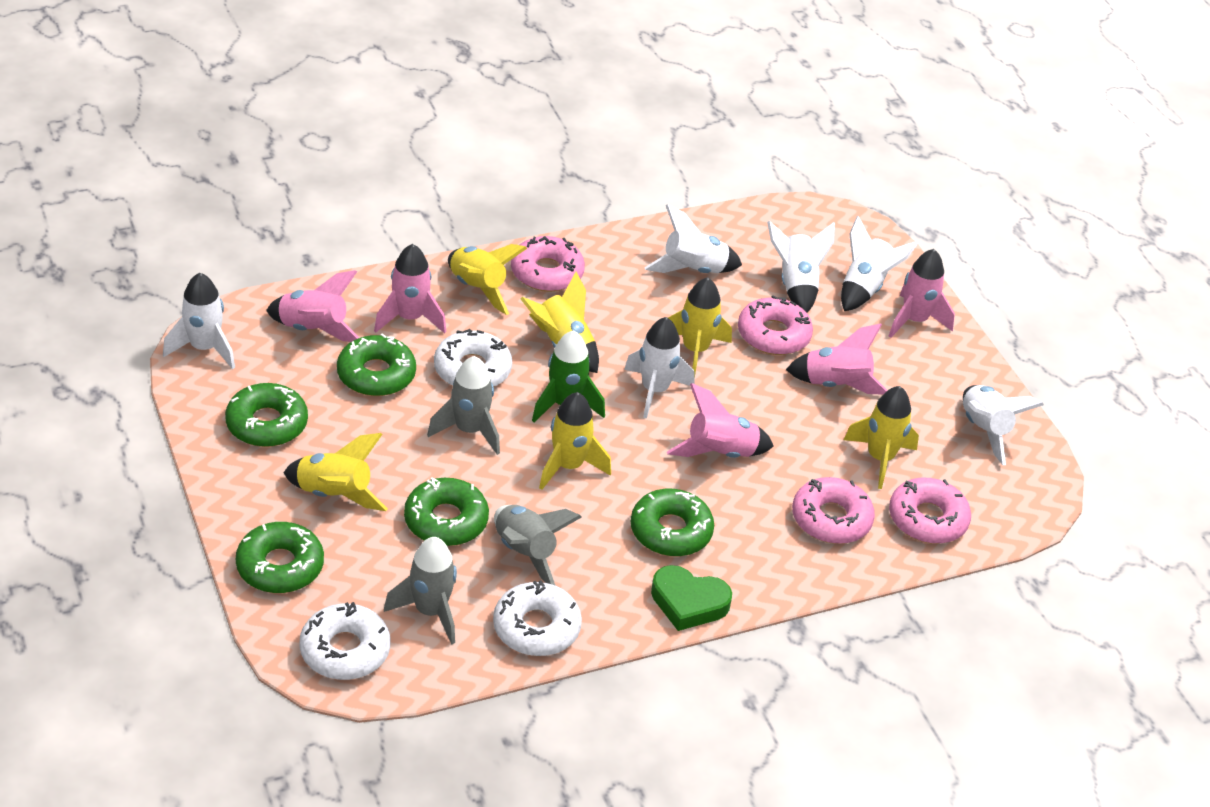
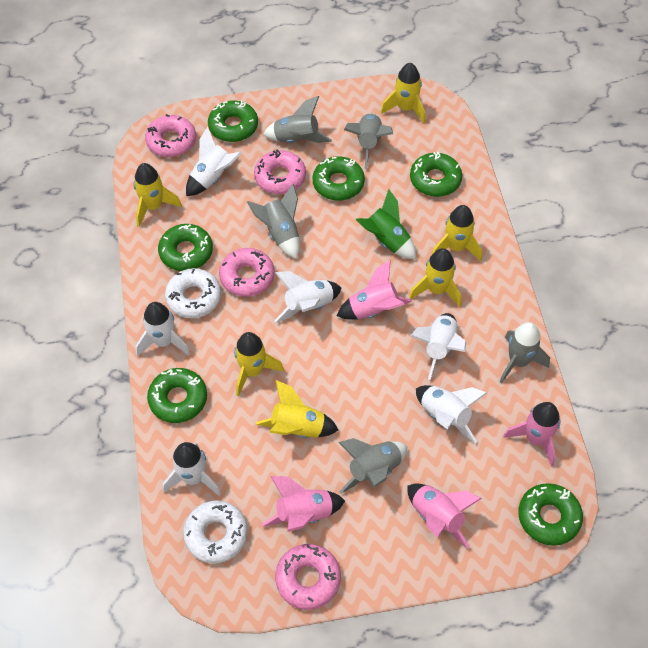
green donut: 5 -> 6
green heart: 1 -> 0
grey rocket: 3 -> 5
pink rocket: 5 -> 4
white donut: 3 -> 2

